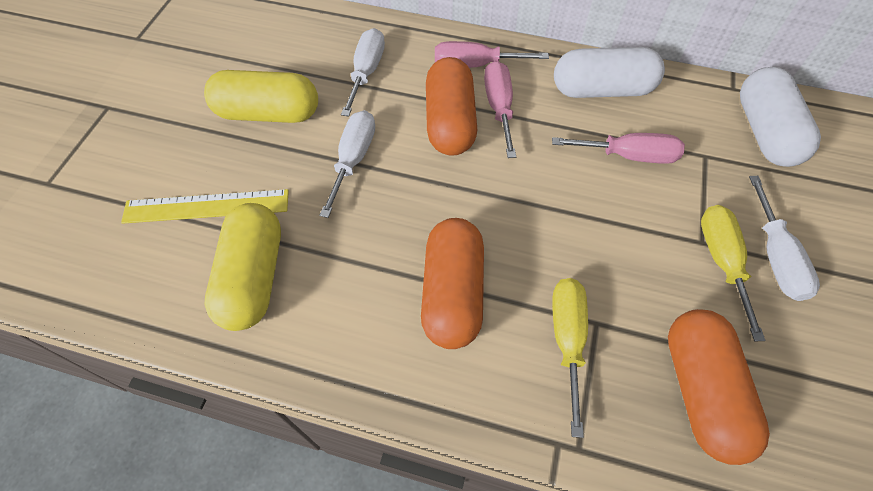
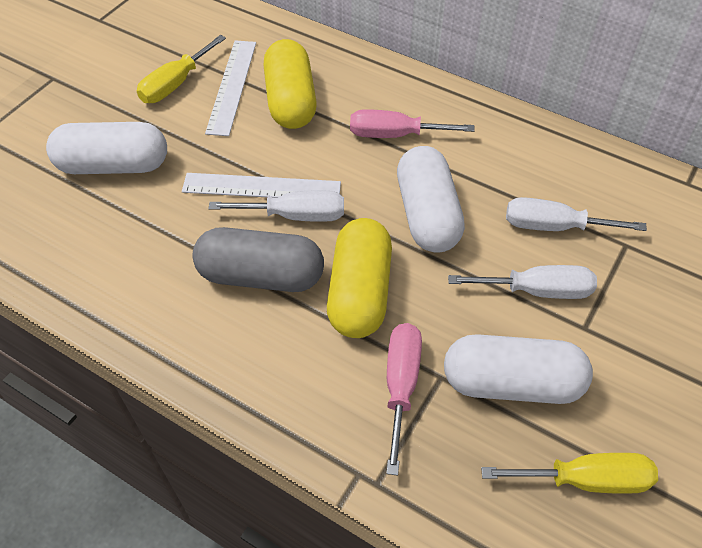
grey capsule: 0 -> 1
orange capsule: 3 -> 0
pink screwdriver: 3 -> 2
white capsule: 2 -> 3
white ruler: 0 -> 2
yellow ruler: 1 -> 0

